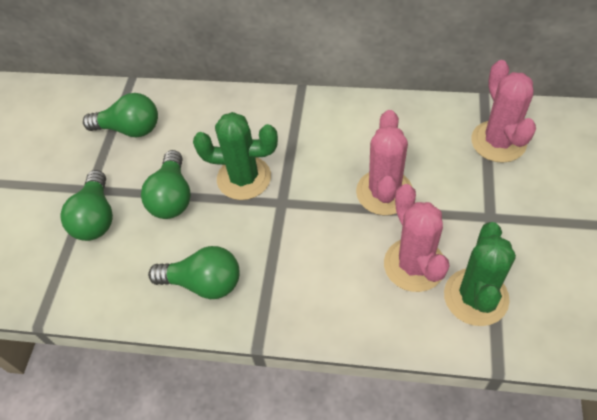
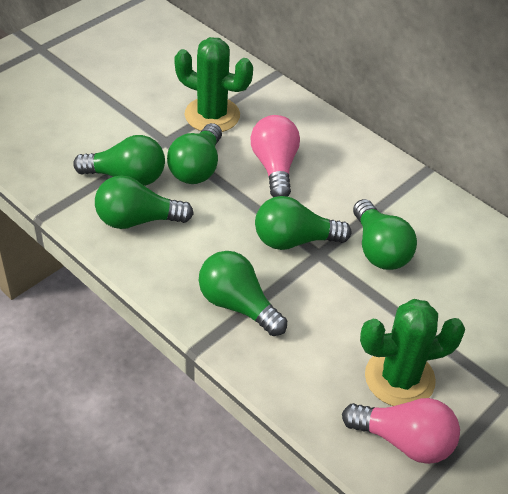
green light bulb: 4 -> 6
pink cactus: 3 -> 0
pink light bulb: 0 -> 2

